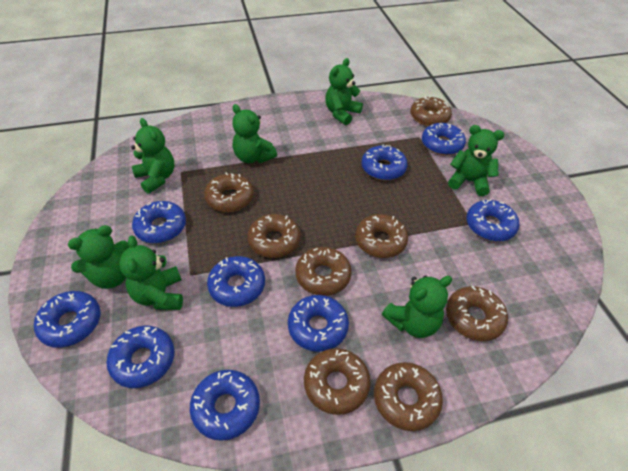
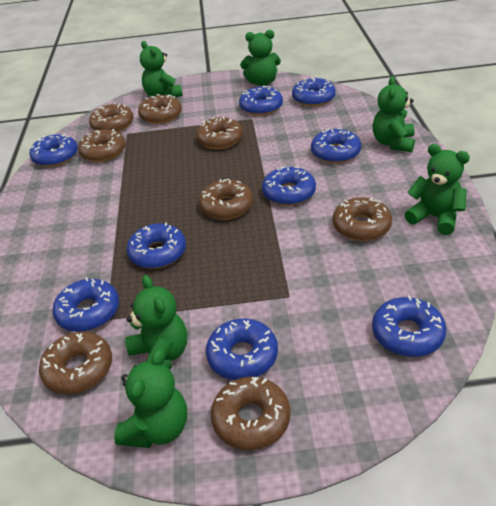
green teddy bear: 7 -> 6

